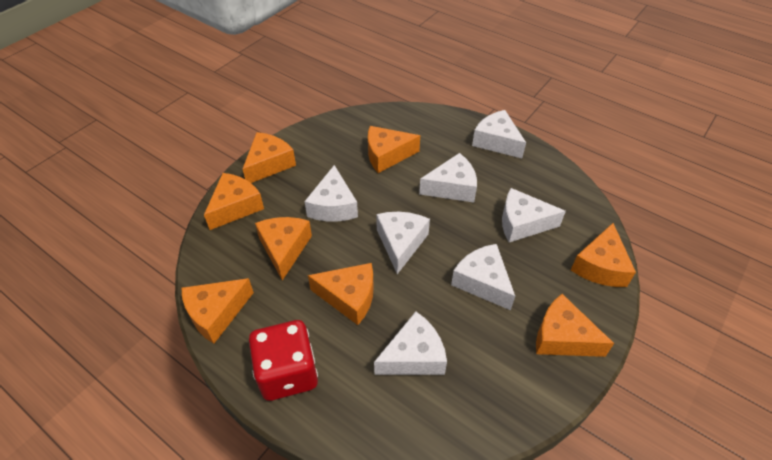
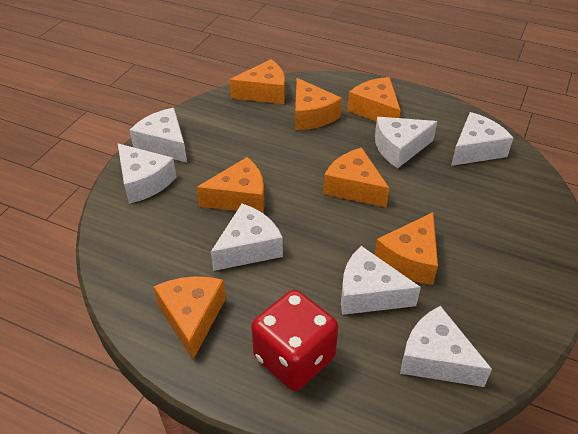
orange cheese: 8 -> 7

